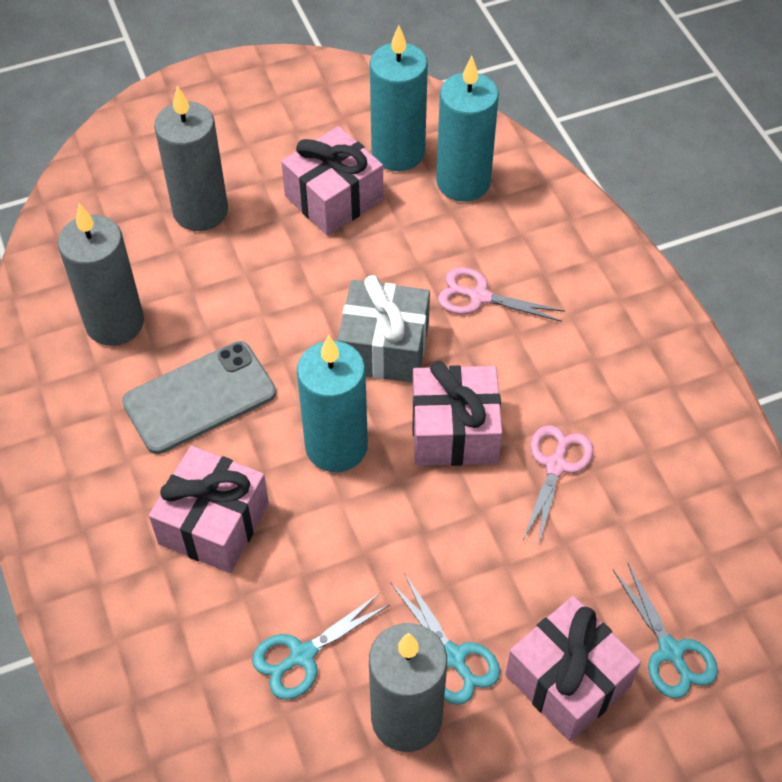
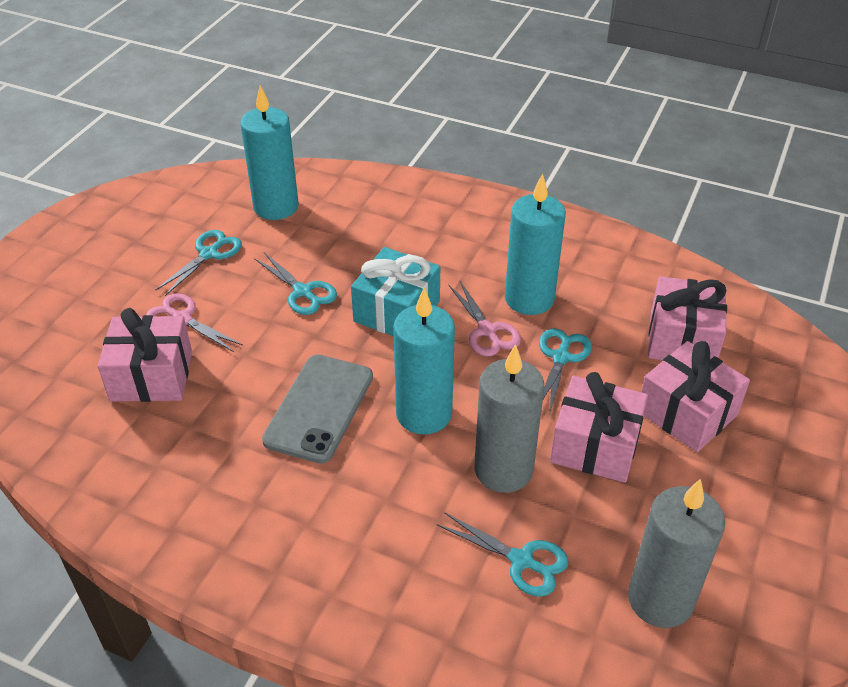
grey candle: 3 -> 2
grey gift: 1 -> 0
turquoise gift: 0 -> 1
turquoise scissors: 3 -> 4

